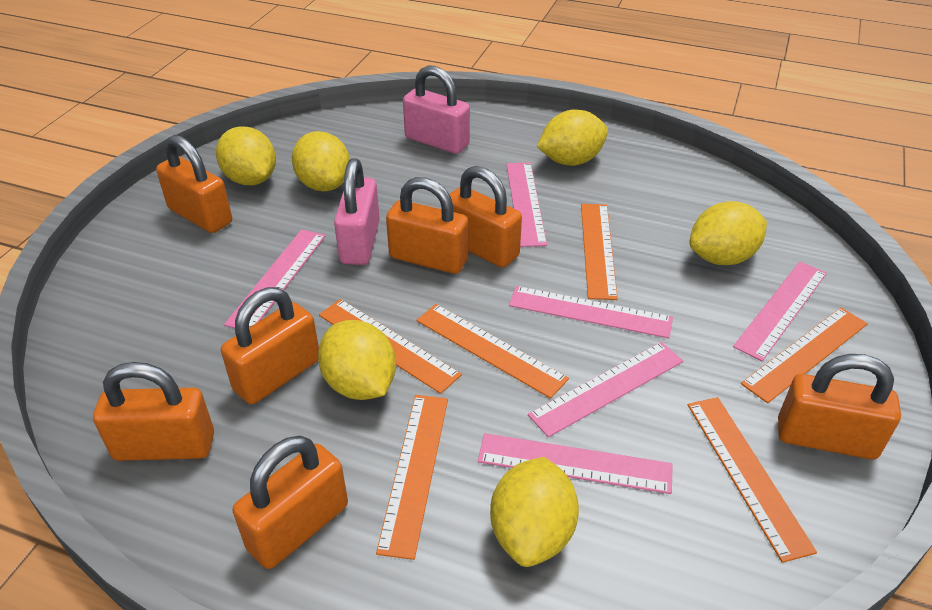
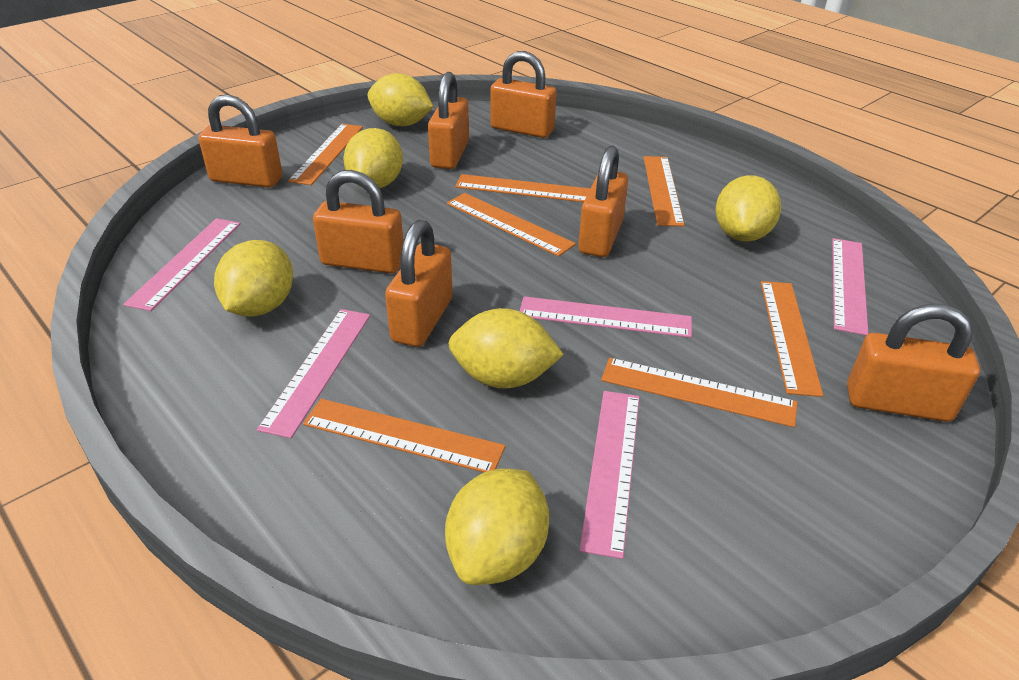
orange ruler: 6 -> 7
pink padlock: 2 -> 0
pink ruler: 6 -> 5

